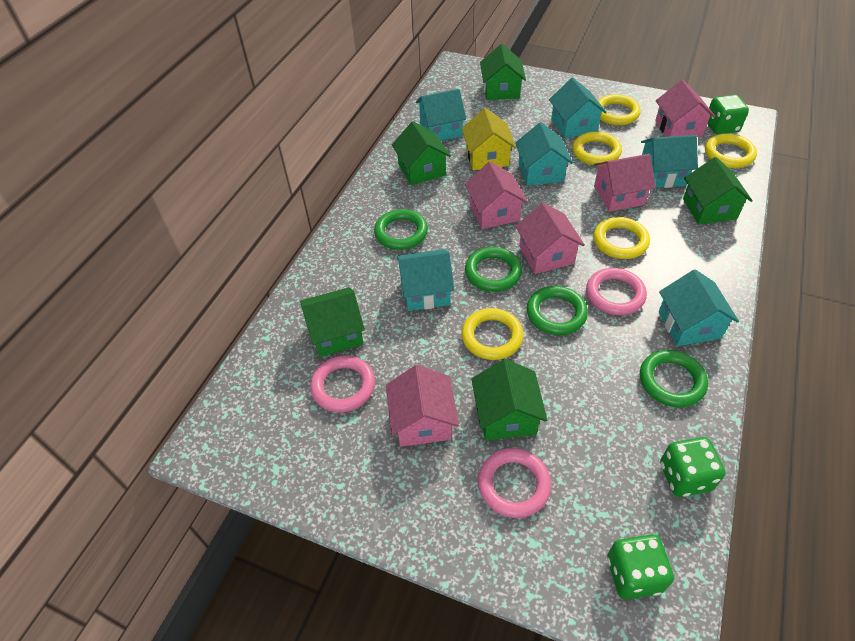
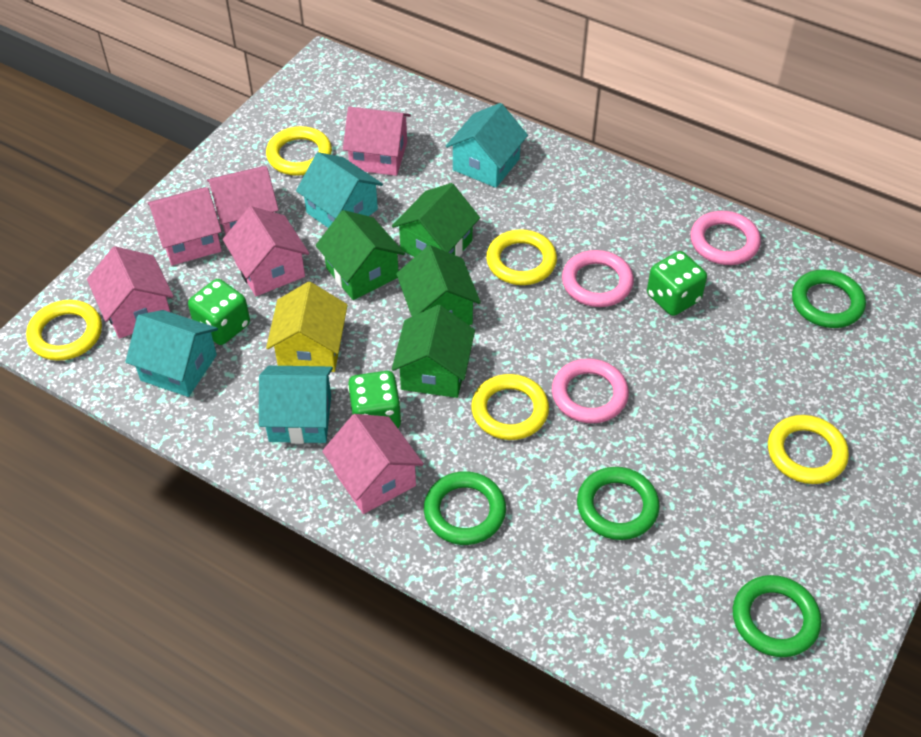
green house: 5 -> 4
pink house: 5 -> 6
turquoise house: 6 -> 4

